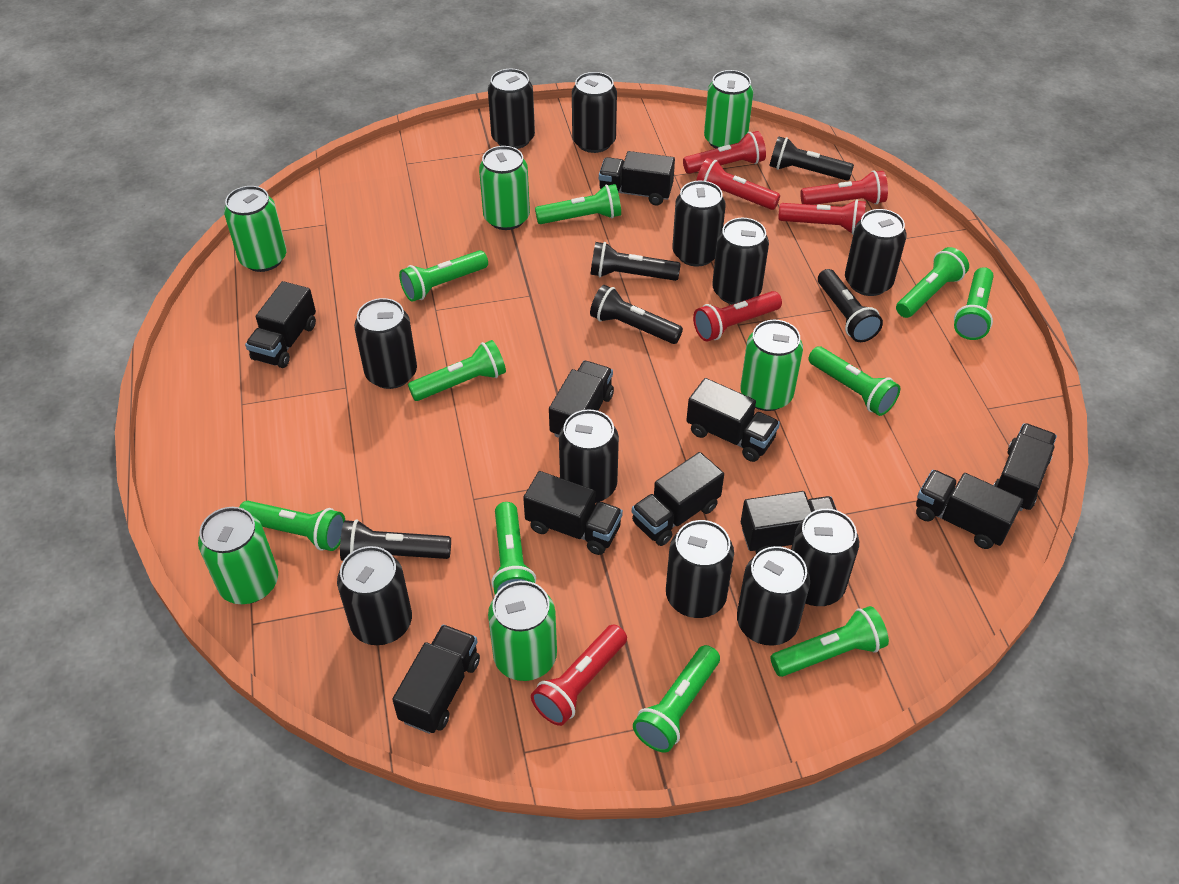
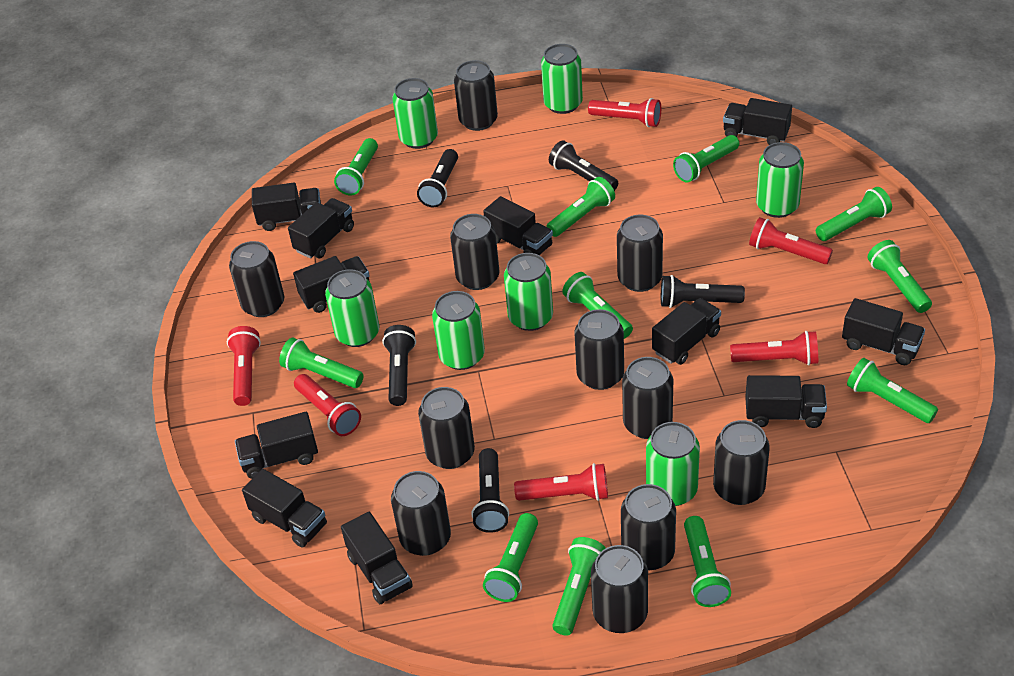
black truck: 10 -> 11
green can: 6 -> 7
green flashlight: 10 -> 11

